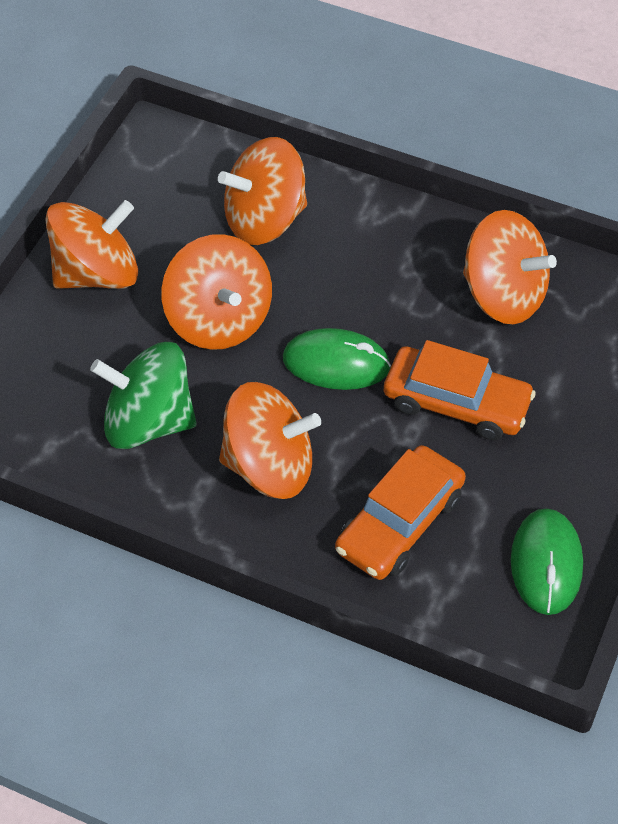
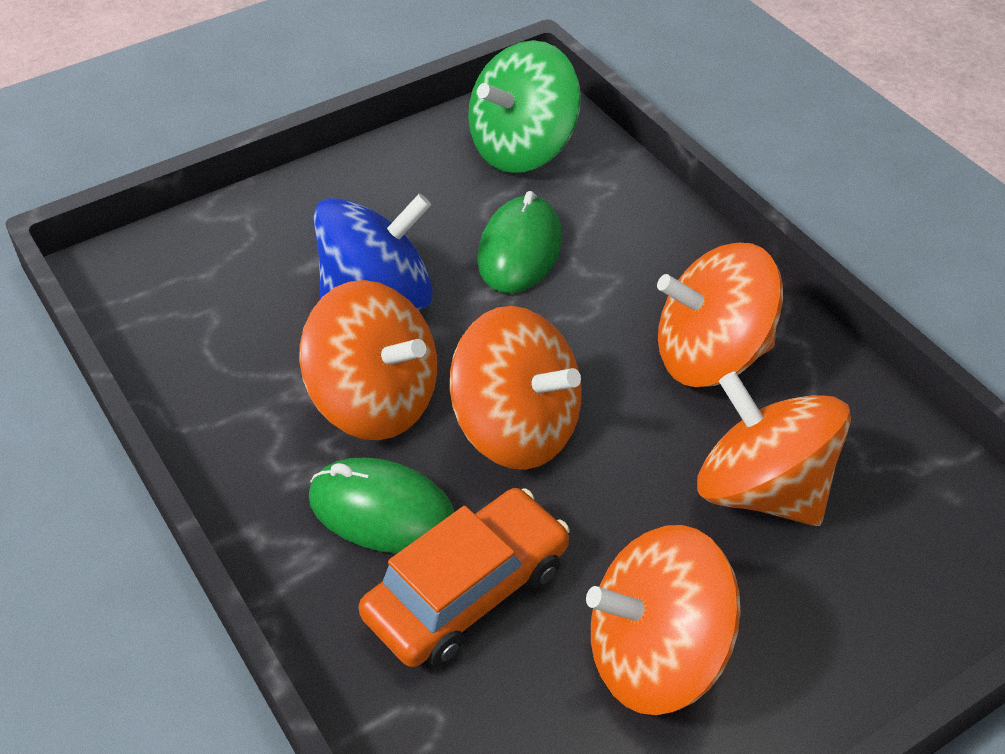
blue spinning top: 0 -> 1
orange car: 2 -> 1

